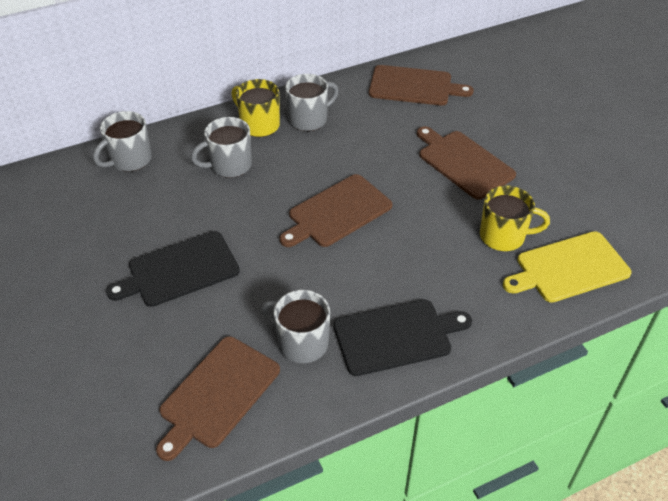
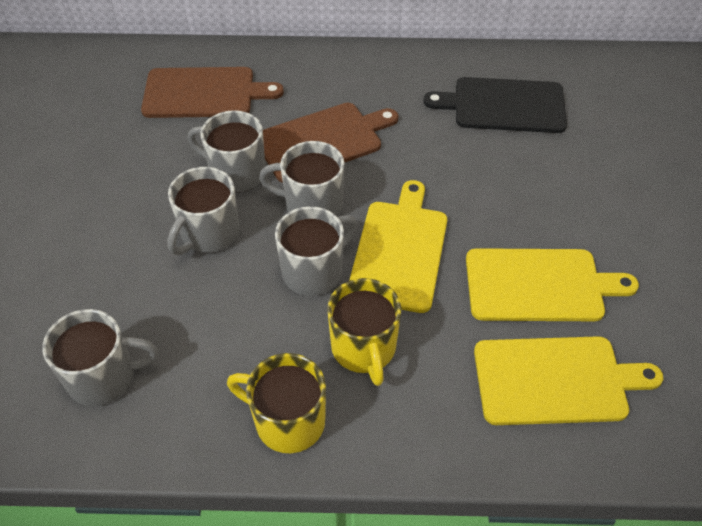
black cutting board: 2 -> 1
brown cutting board: 4 -> 2
grey mug: 4 -> 5
yellow cutting board: 1 -> 3

